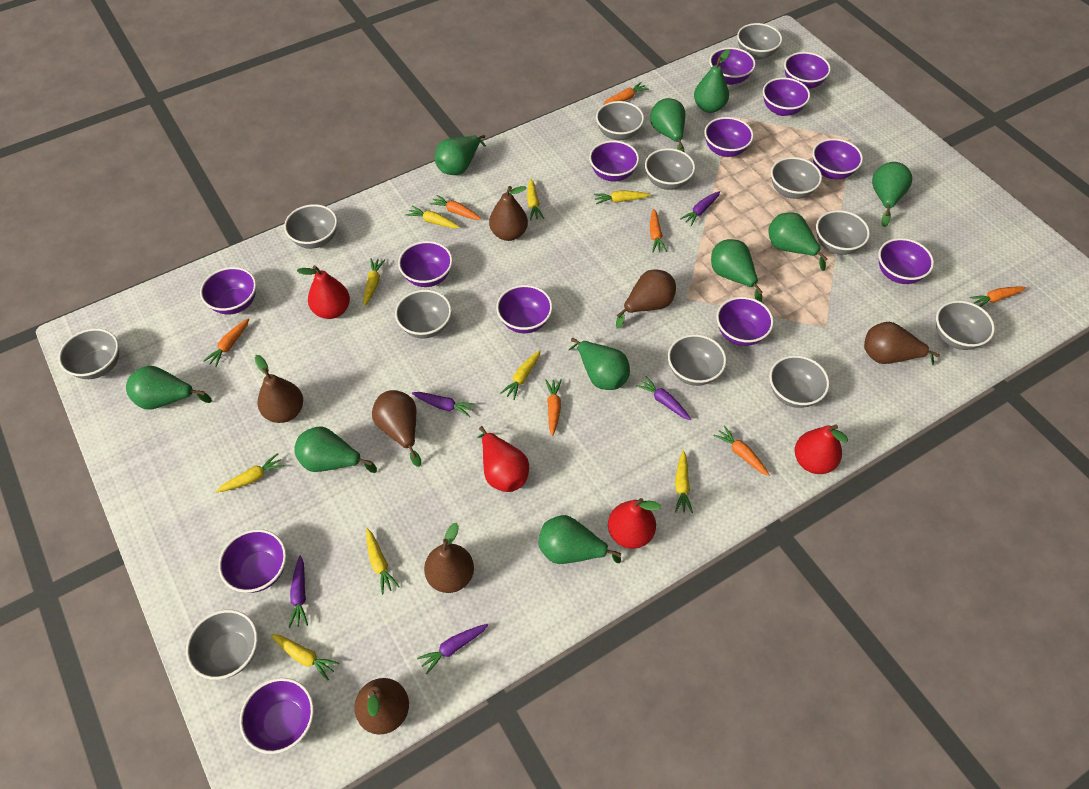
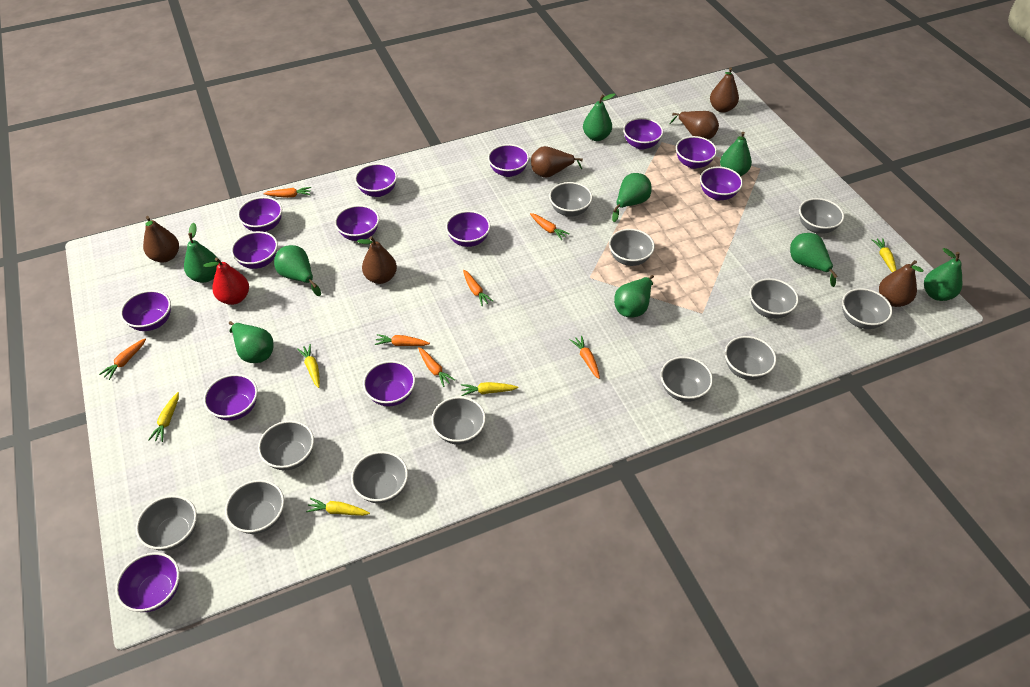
brown pear: 7 -> 6
green pear: 10 -> 9
purple carrot: 5 -> 0
red pear: 4 -> 1
yellow carrot: 9 -> 5

